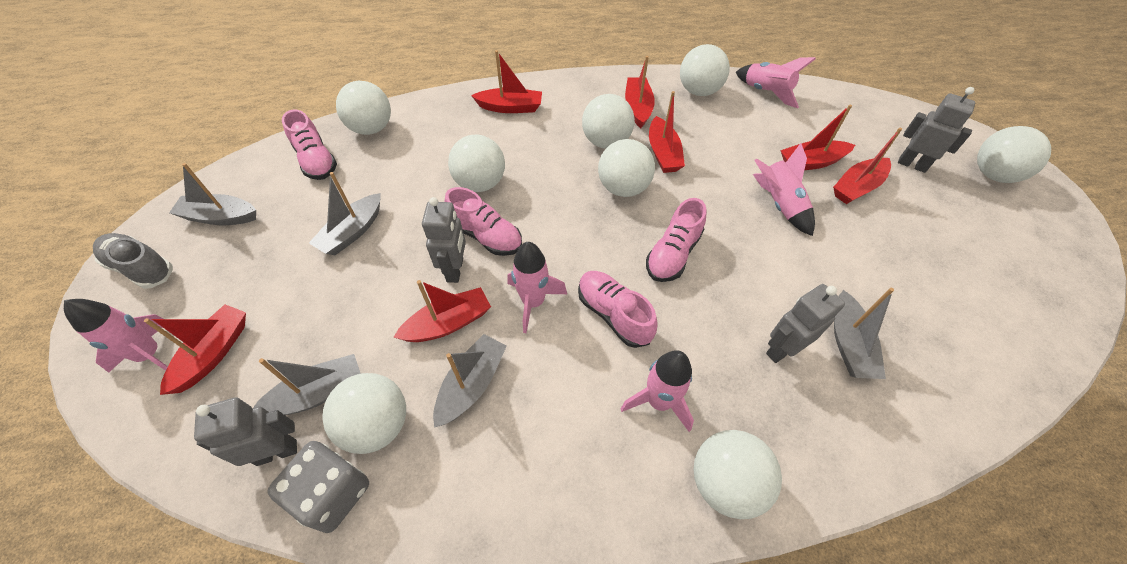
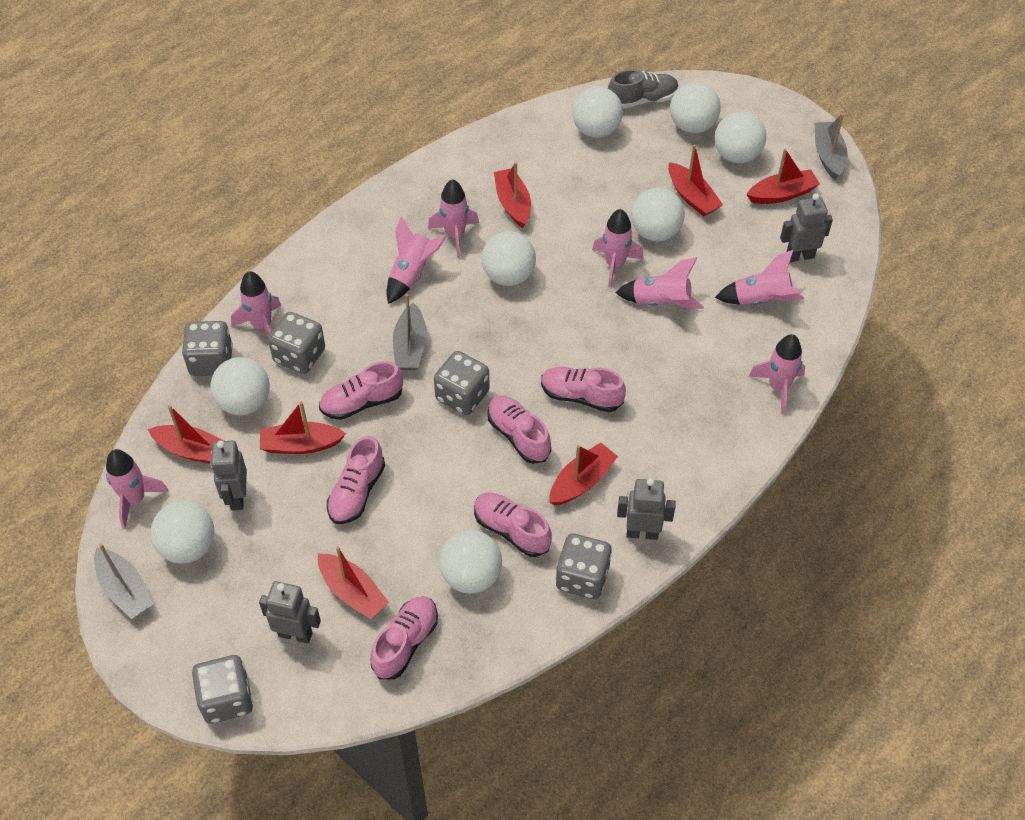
grey boat: 5 -> 3
grey dice: 1 -> 5
pink rocket: 5 -> 8
pink shoe: 4 -> 6

